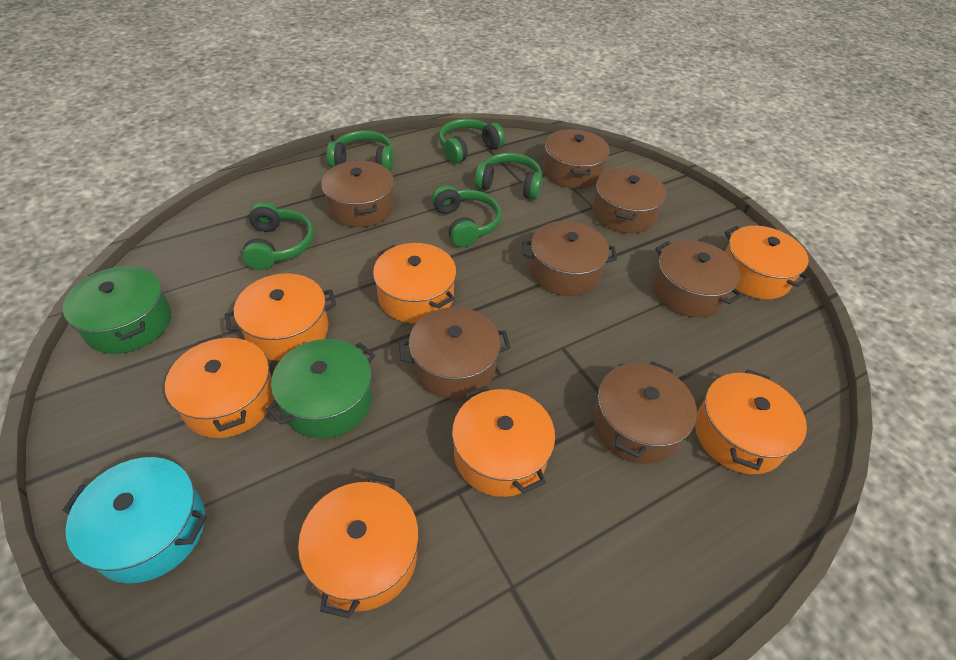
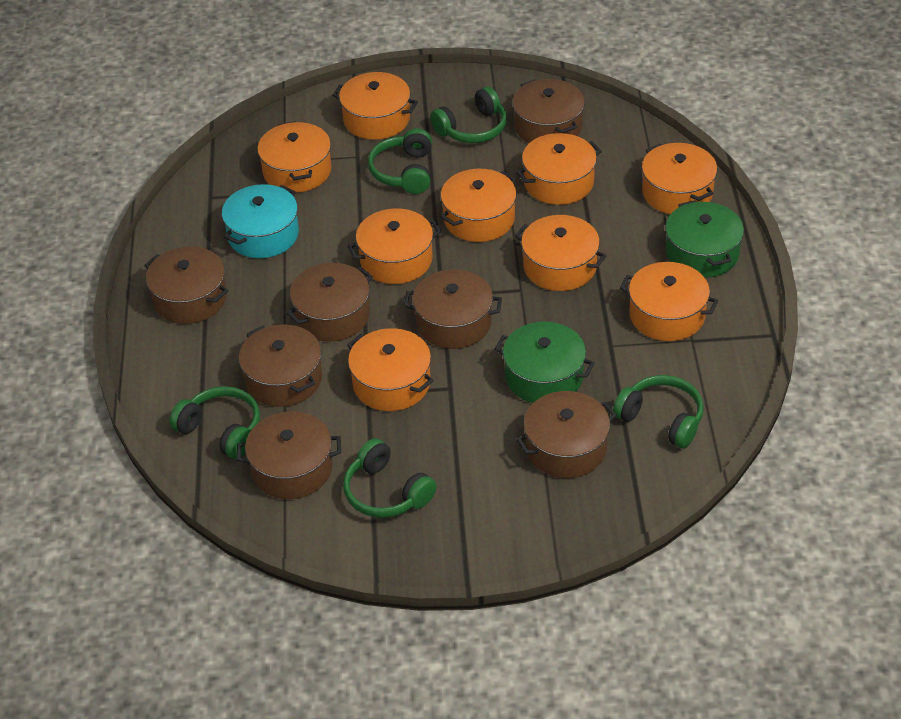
orange pot: 7 -> 9

